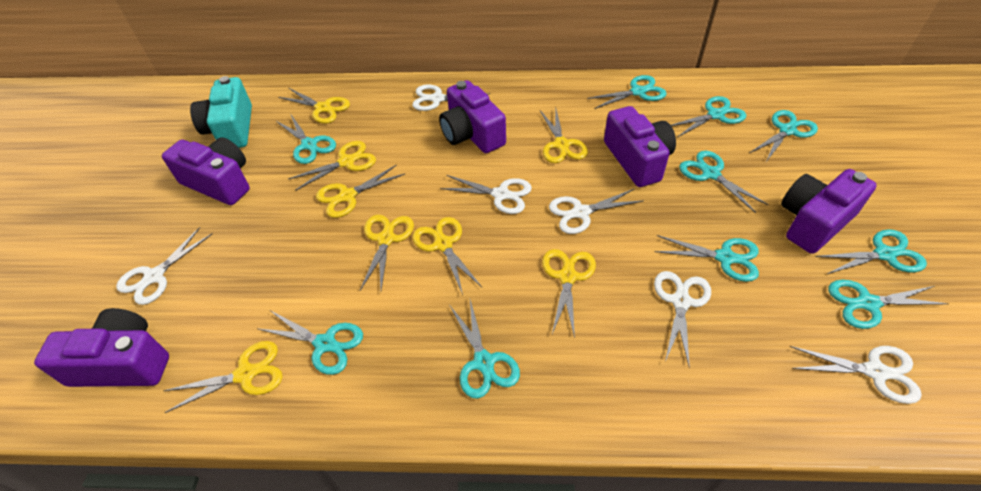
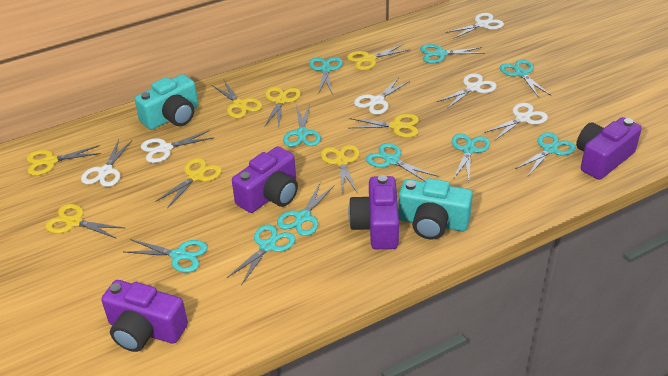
purple camera: 5 -> 4
turquoise camera: 1 -> 2

